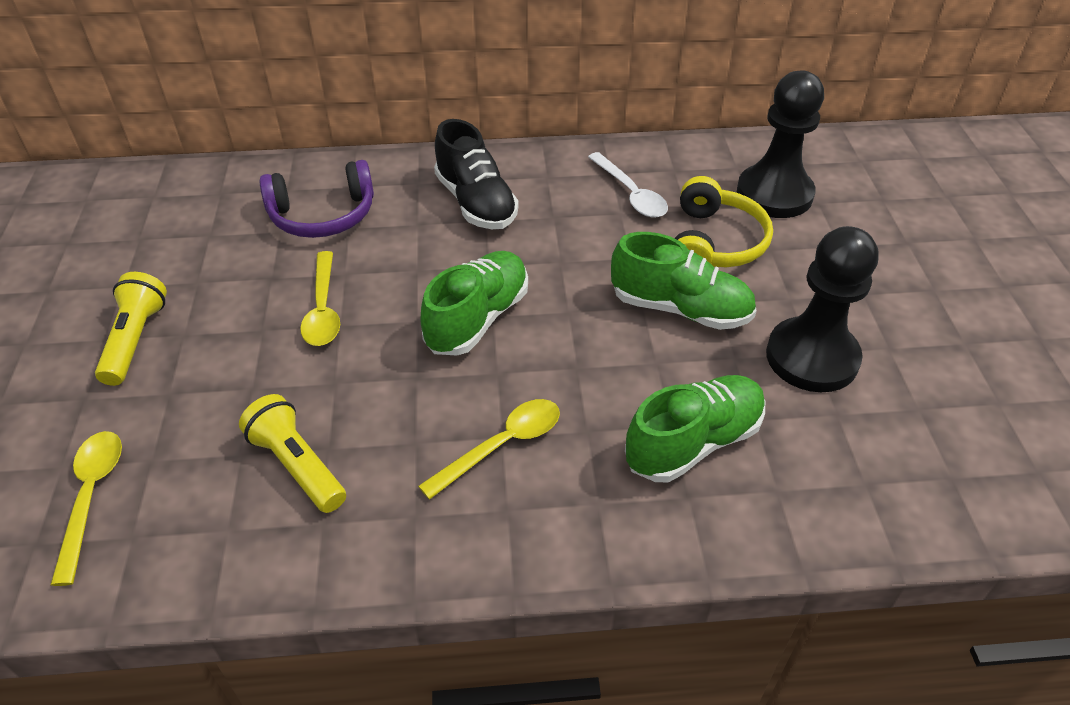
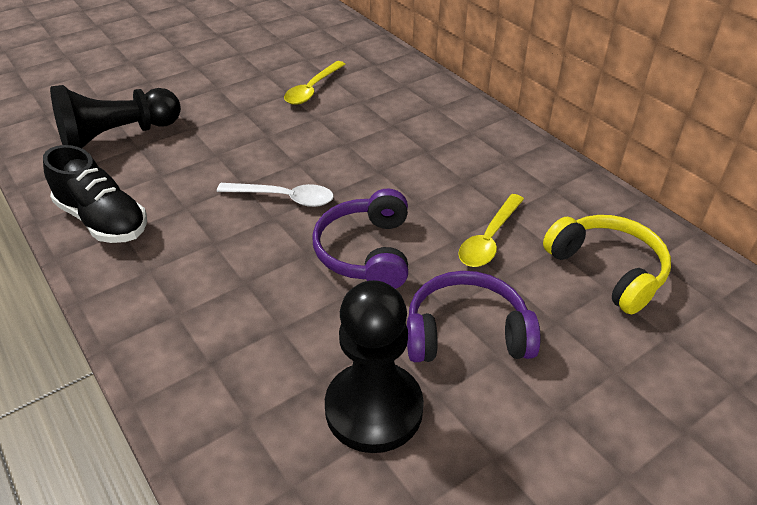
green shoe: 3 -> 0
purple headphones: 1 -> 2
yellow flashlight: 2 -> 0
yellow spoon: 3 -> 2

